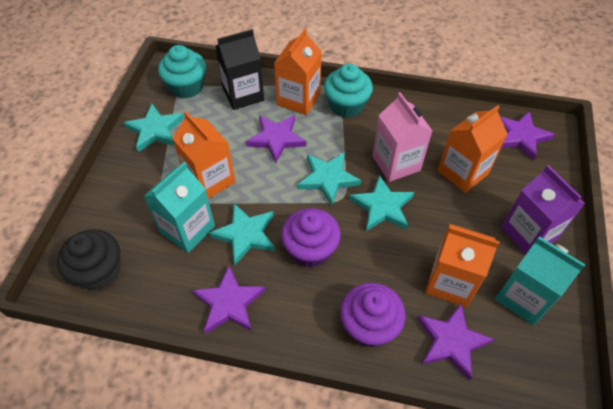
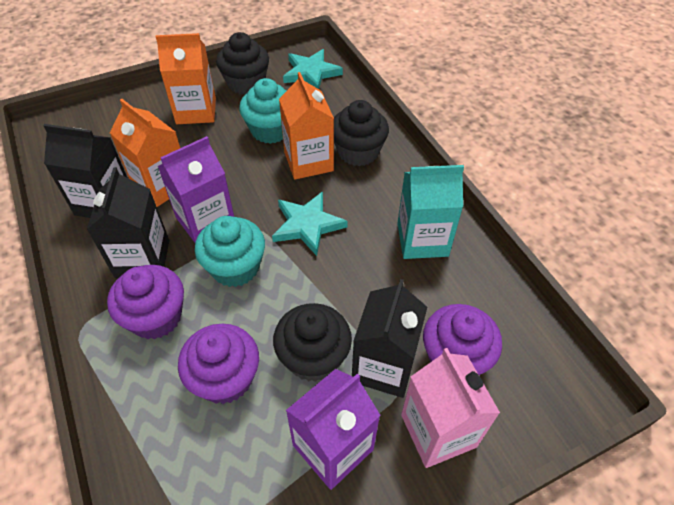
black carton: 1 -> 3
black cupcake: 1 -> 3
orange carton: 4 -> 3
purple carton: 1 -> 2
purple cupcake: 2 -> 3
purple star: 4 -> 0
turquoise carton: 2 -> 1
turquoise star: 4 -> 2

